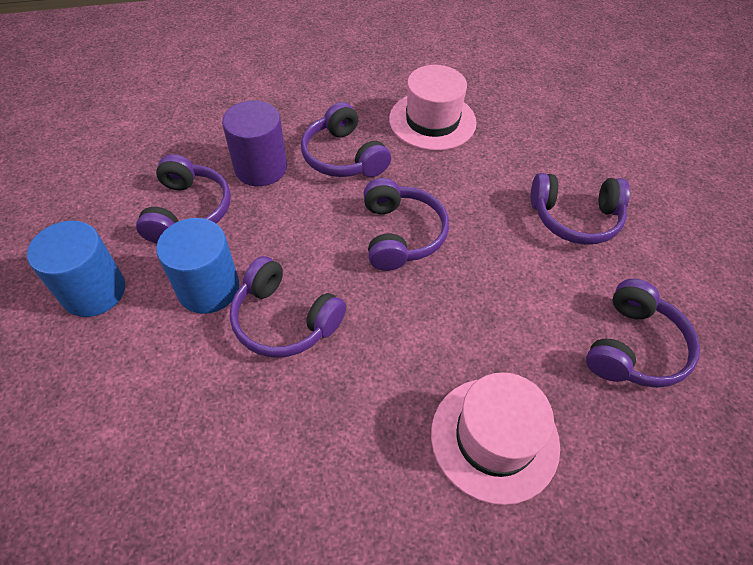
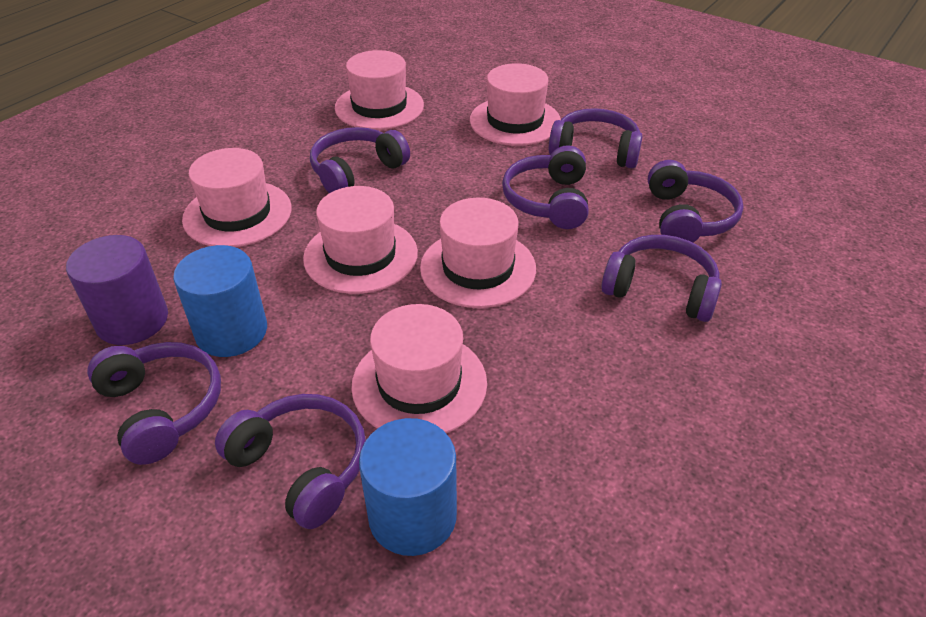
pink hat: 2 -> 6
purple headphones: 6 -> 7

